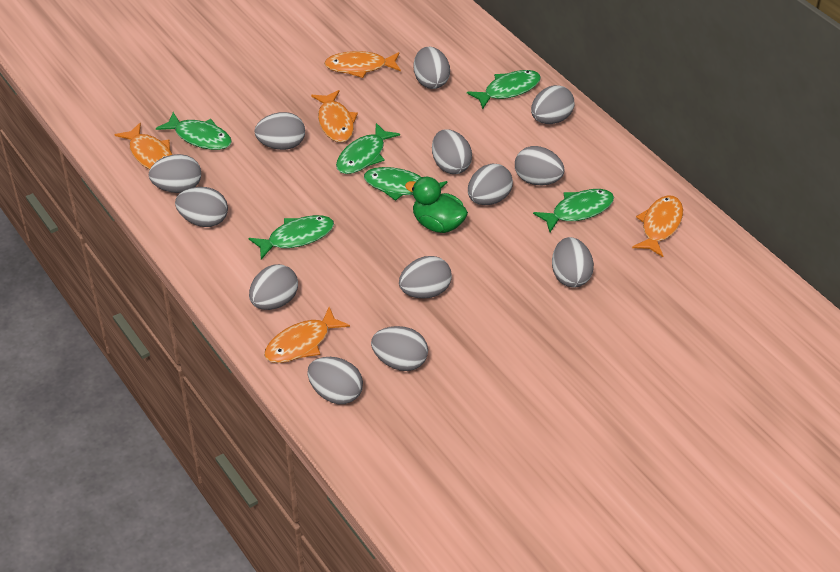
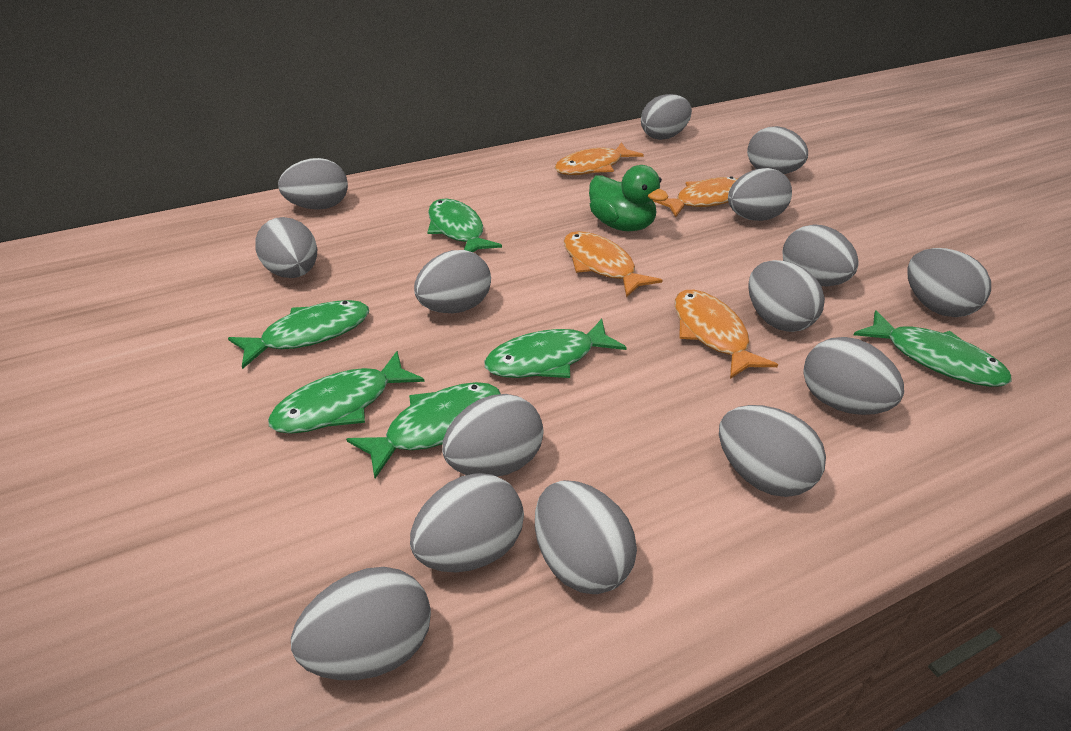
grey egg: 13 -> 15
orange fish: 5 -> 4

